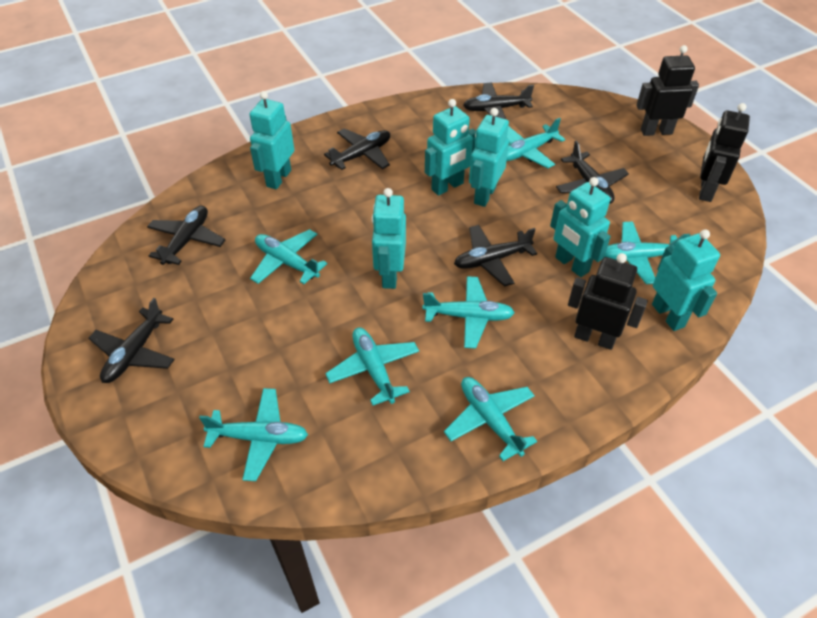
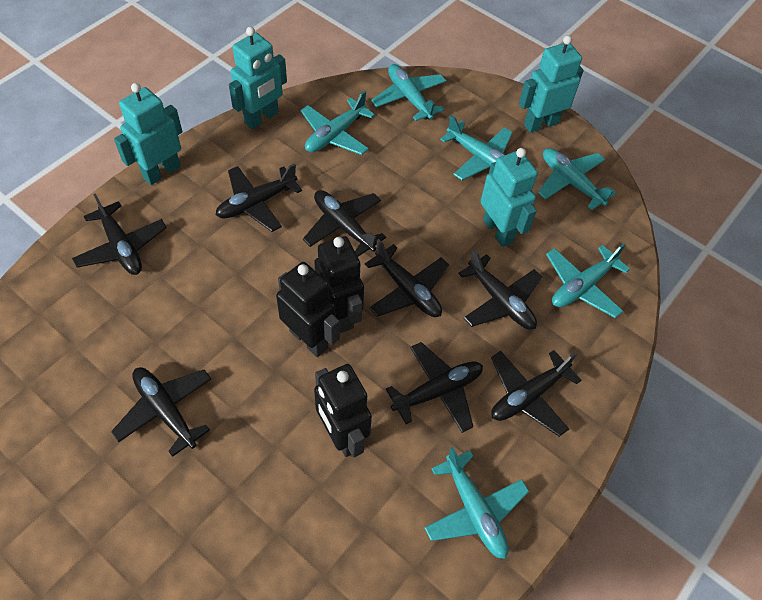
black plane: 6 -> 8
turquoise plane: 7 -> 6
turquoise robot: 6 -> 4

